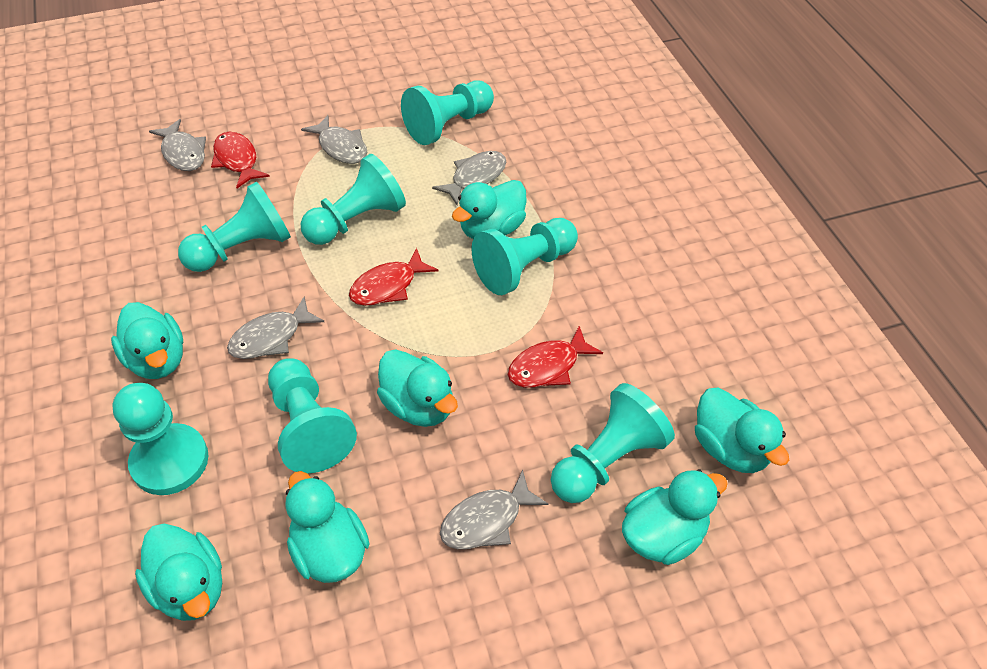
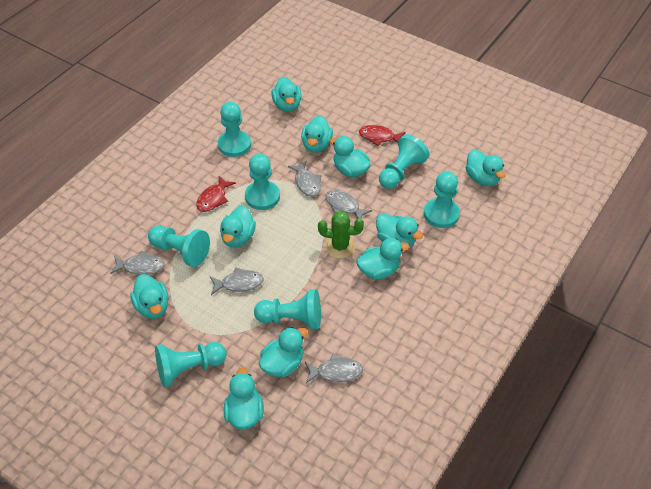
green cactus: 0 -> 1
red fish: 3 -> 2
turquoise duck: 7 -> 10

